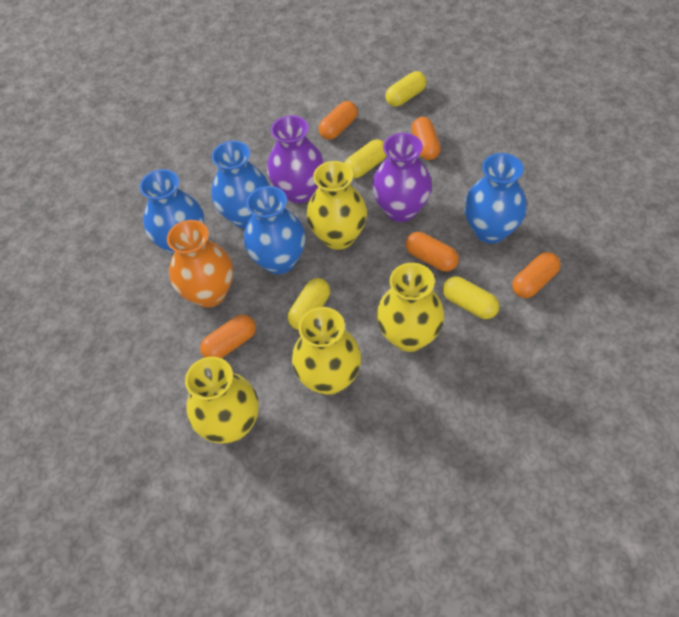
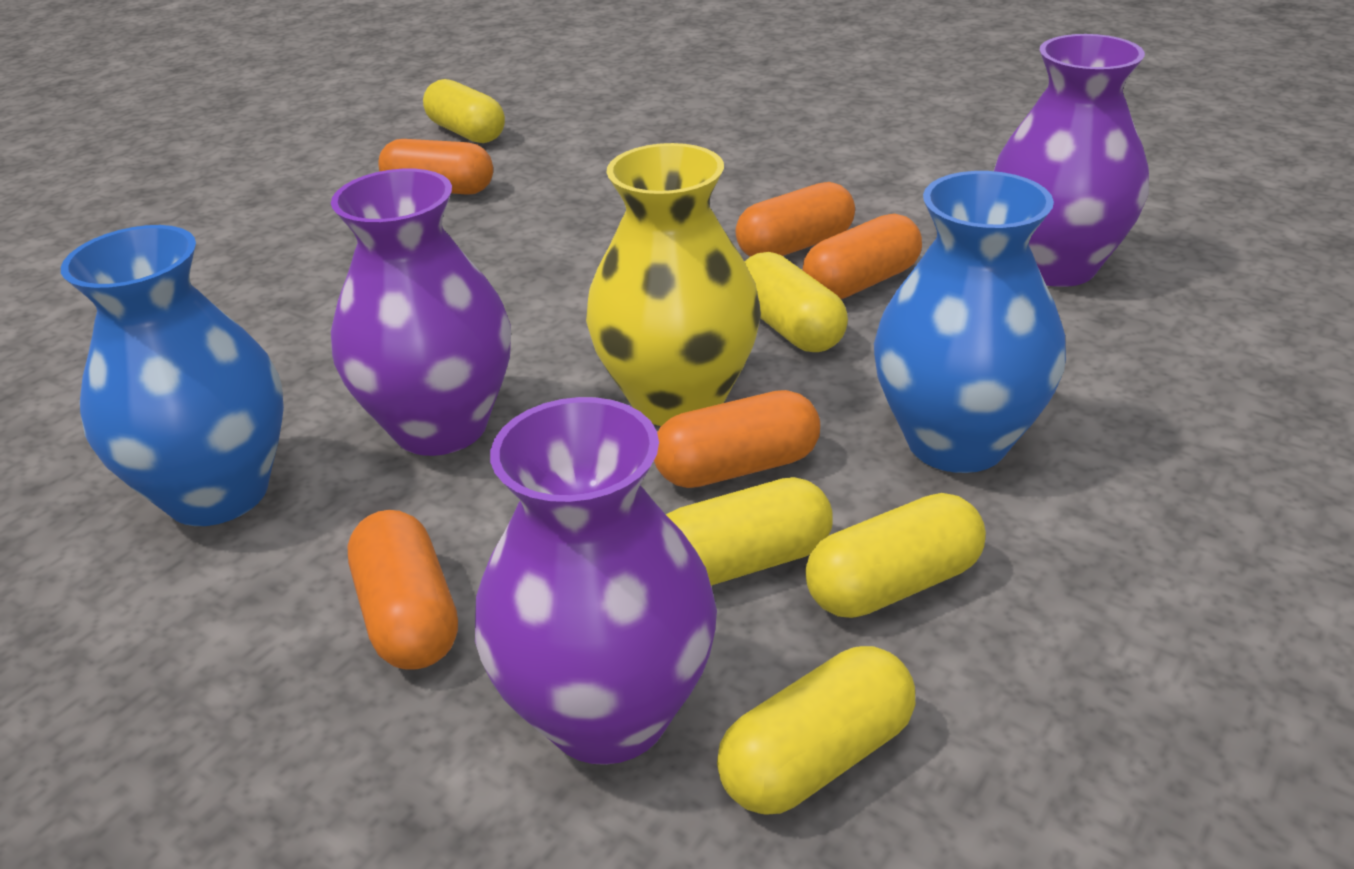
blue vase: 4 -> 2
orange vase: 1 -> 0
purple vase: 2 -> 3
yellow capsule: 4 -> 5
yellow vase: 4 -> 1

